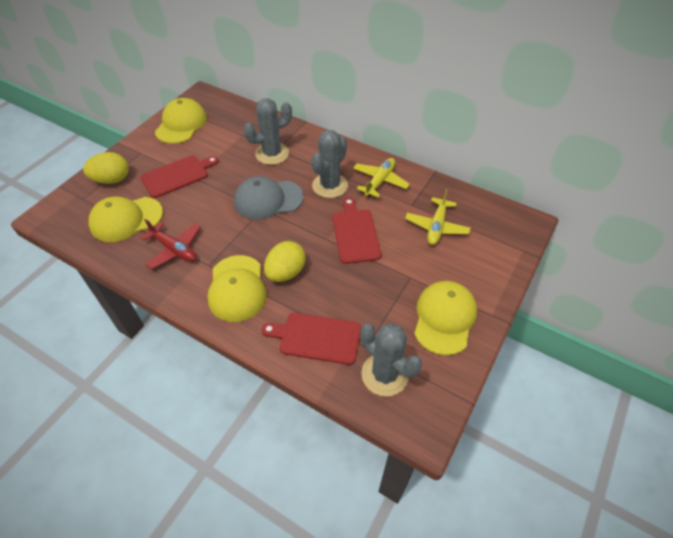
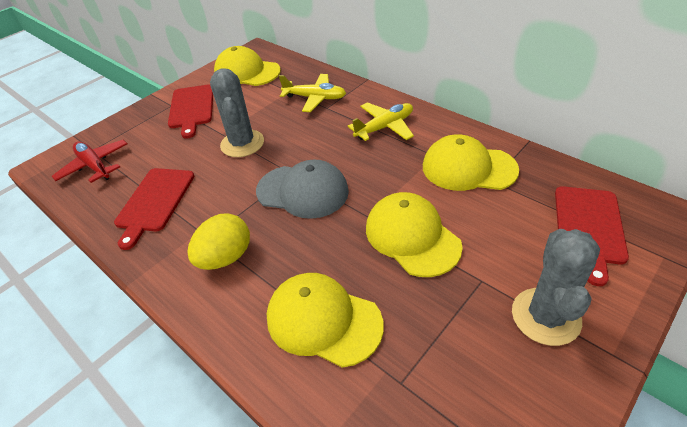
grey cactus: 3 -> 2
yellow egg: 2 -> 1

